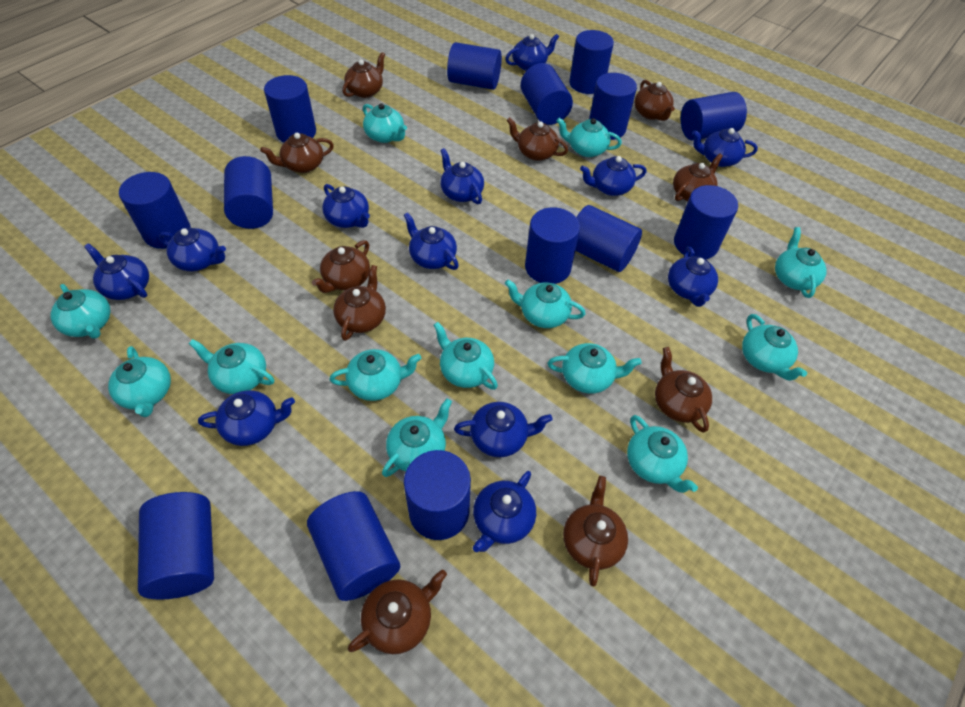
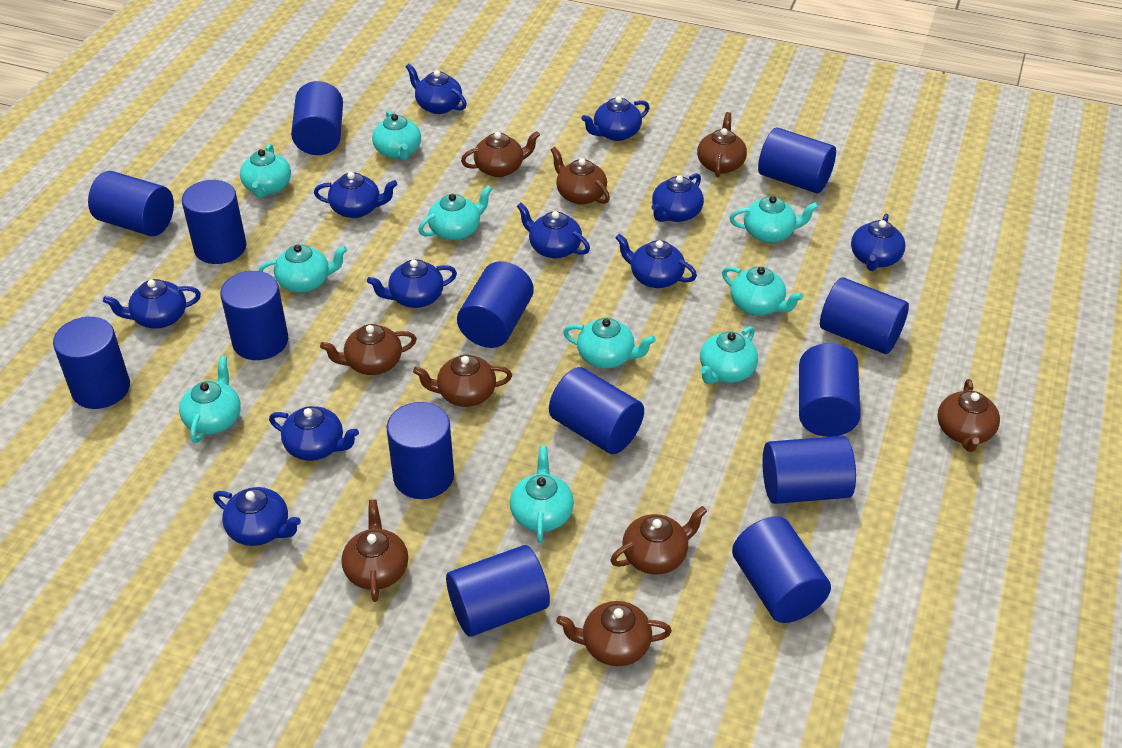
blue teapot: 12 -> 11
brown teapot: 10 -> 9
turquoise teapot: 13 -> 10

